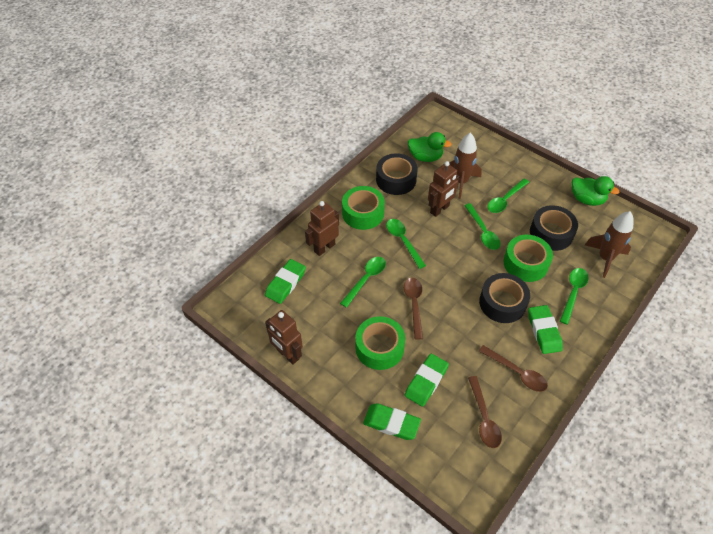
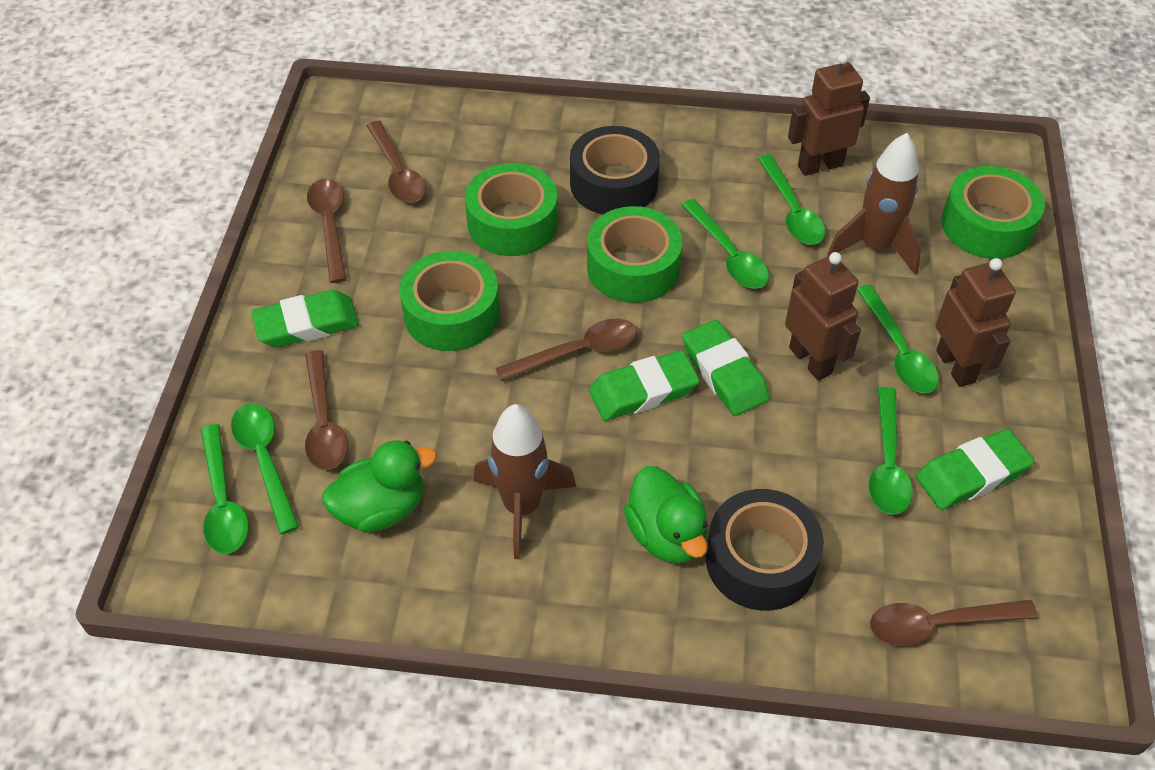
black tape: 3 -> 2
brown spoon: 3 -> 5
green spoon: 5 -> 6
green tape: 3 -> 4

